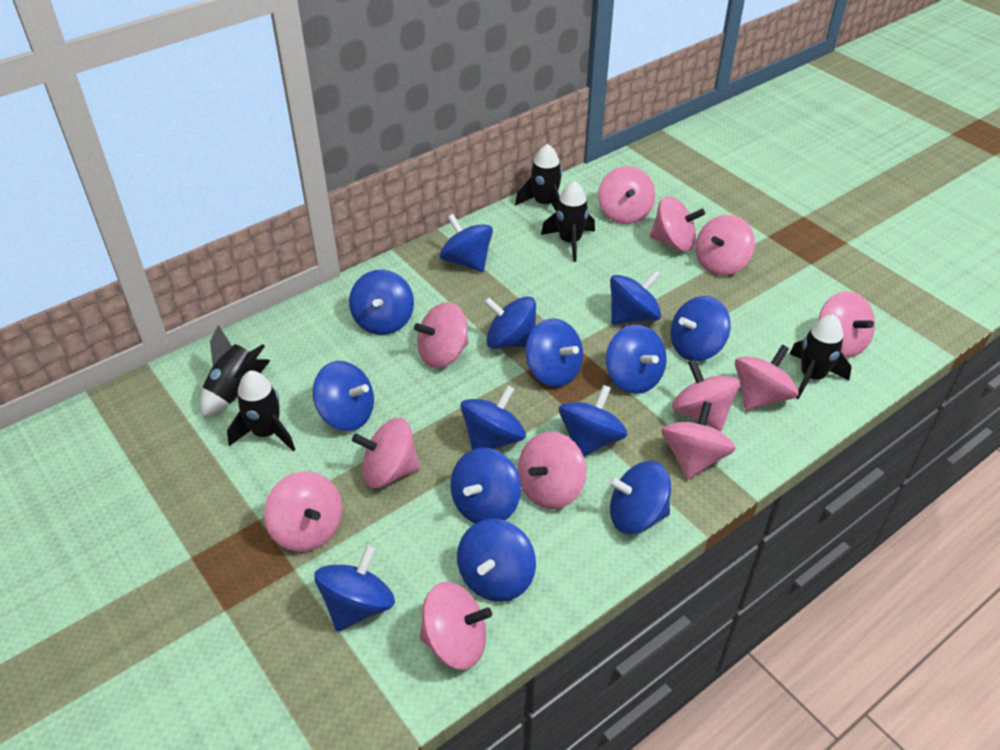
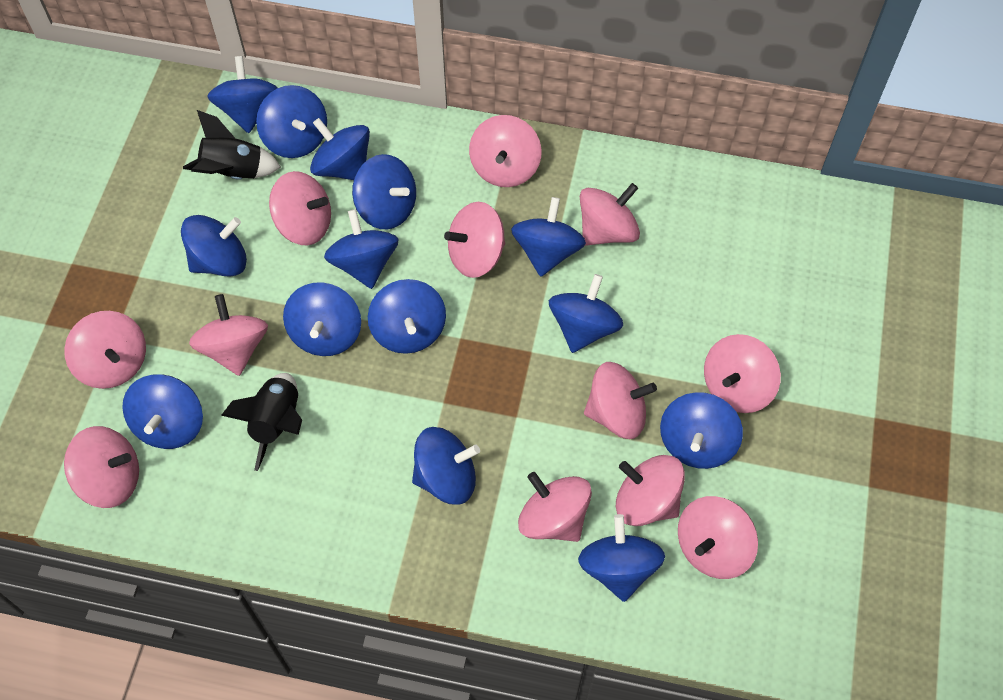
black rocket: 5 -> 2

